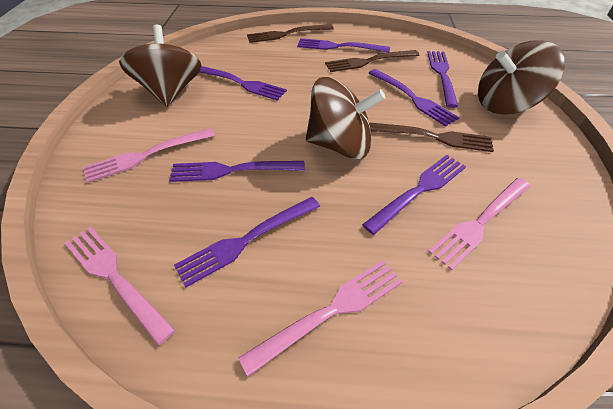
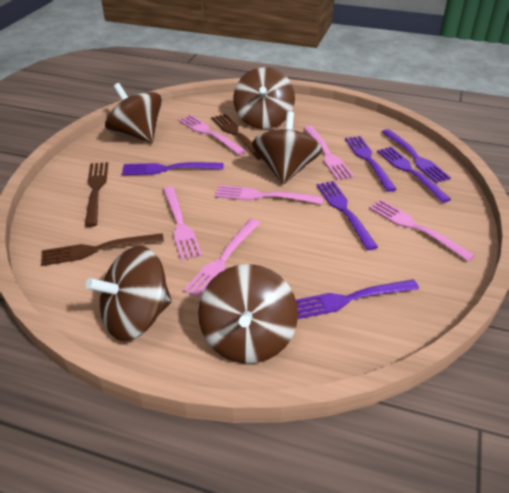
brown spinning top: 3 -> 5
pink fork: 4 -> 6
purple fork: 7 -> 6

